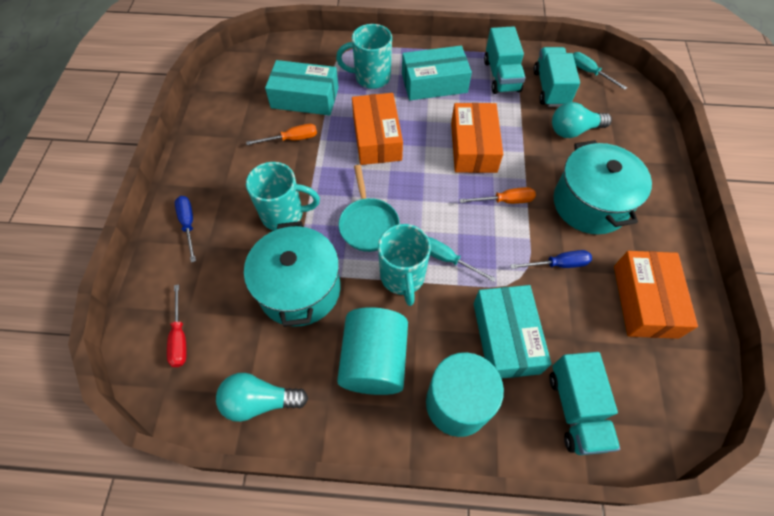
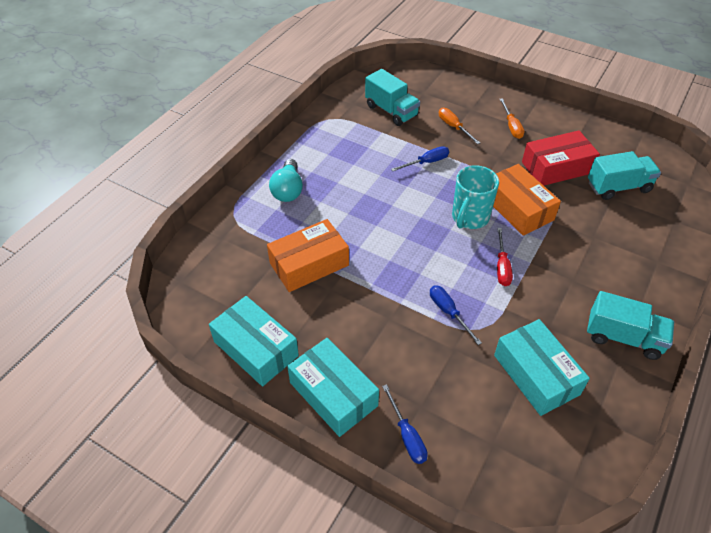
blue screwdriver: 2 -> 3
orange box: 3 -> 2
red box: 0 -> 1
turquoise cylinder: 2 -> 0
turquoise light bulb: 2 -> 1
turquoise mug: 3 -> 1
turquoise pan: 1 -> 0
turquoise pot: 2 -> 0
turquoise screwdriver: 2 -> 0

